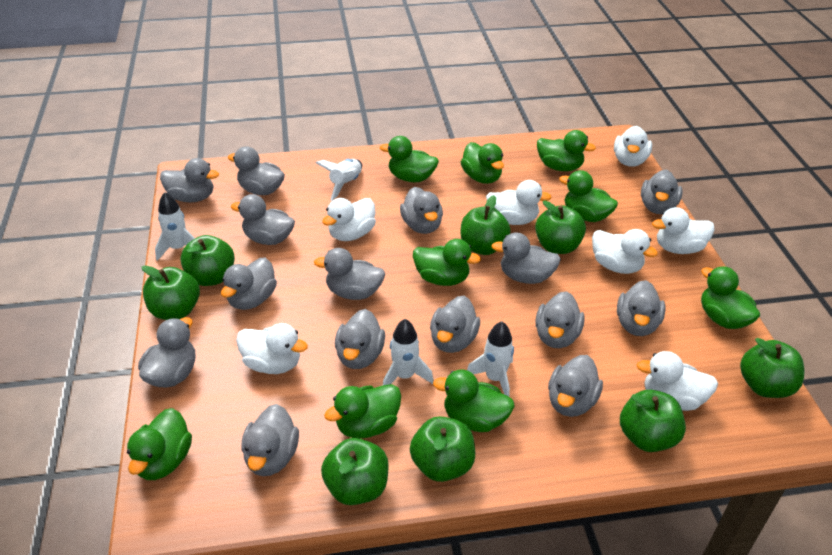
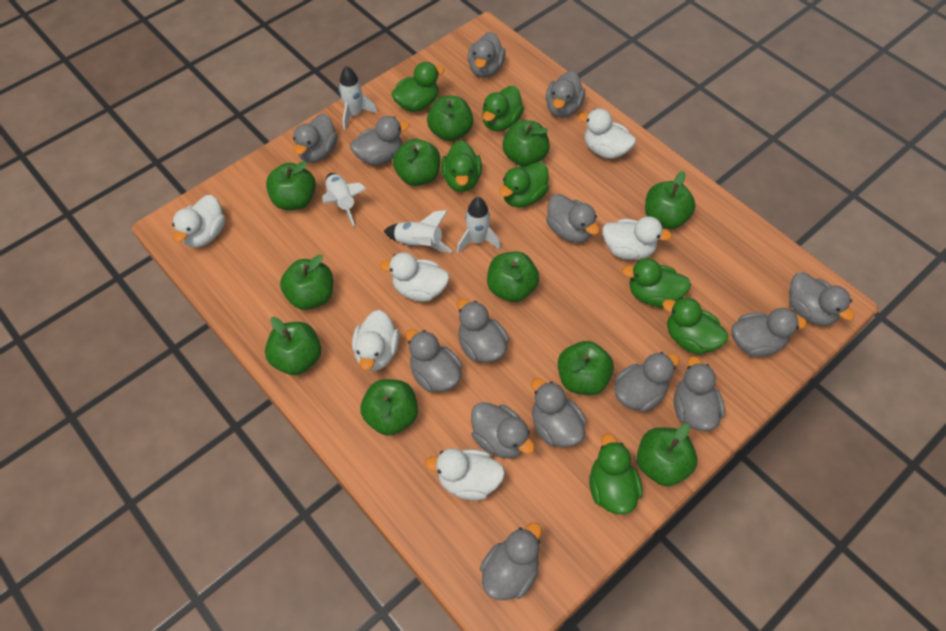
green apple: 8 -> 11
green duck: 9 -> 7
grey duck: 15 -> 14
white duck: 7 -> 6

